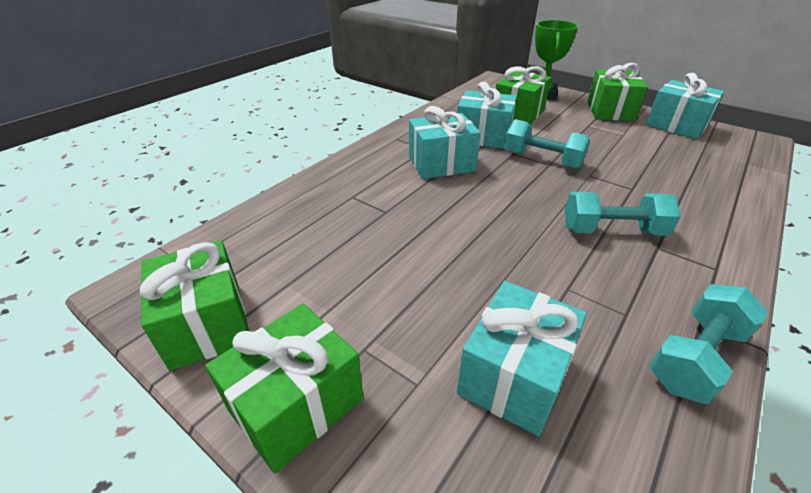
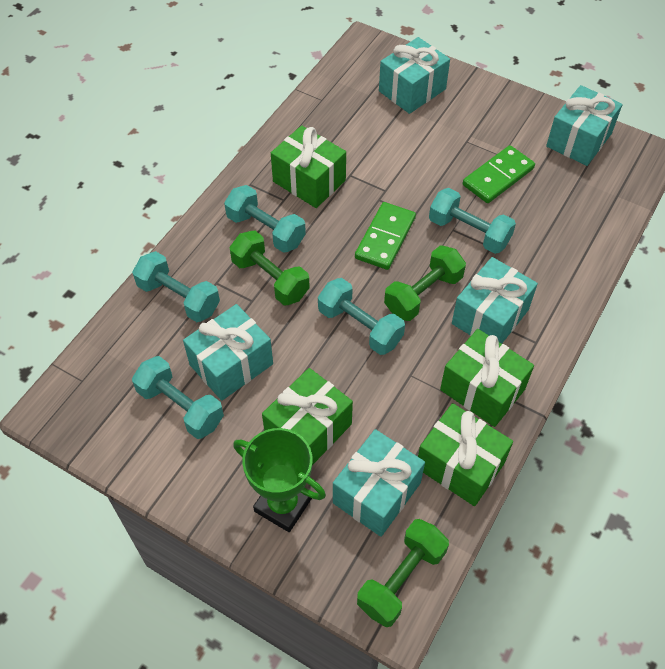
green domino: 0 -> 2
green dumbbell: 0 -> 3
turquoise dumbbell: 3 -> 5
turquoise gift: 4 -> 5

